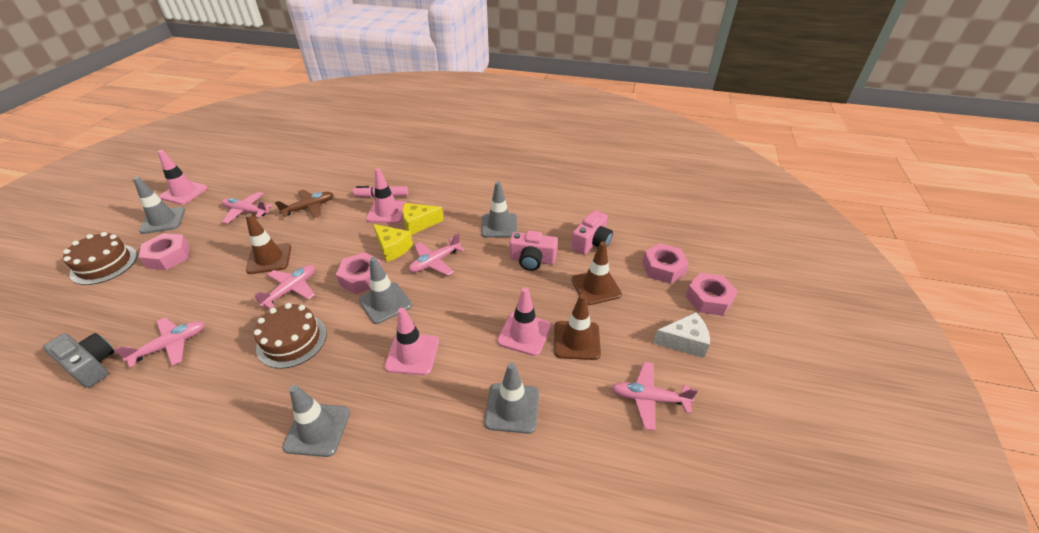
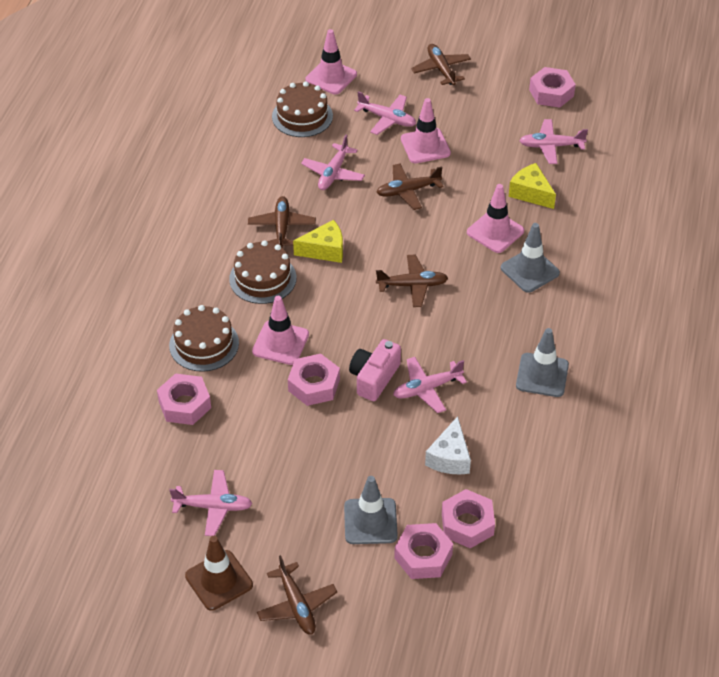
brown cake: 2 -> 3
brown plane: 1 -> 5
brown traffic cone: 3 -> 1
grey camera: 1 -> 0
grey traffic cone: 5 -> 3
pink camera: 2 -> 1
pink marker: 1 -> 0
pink nut: 4 -> 5

